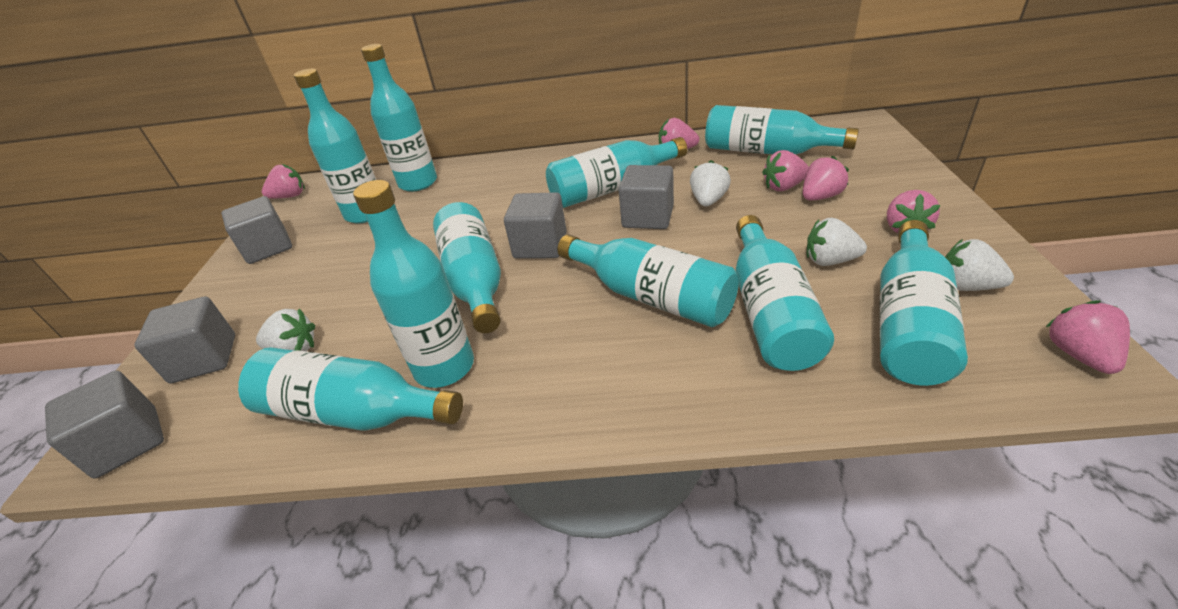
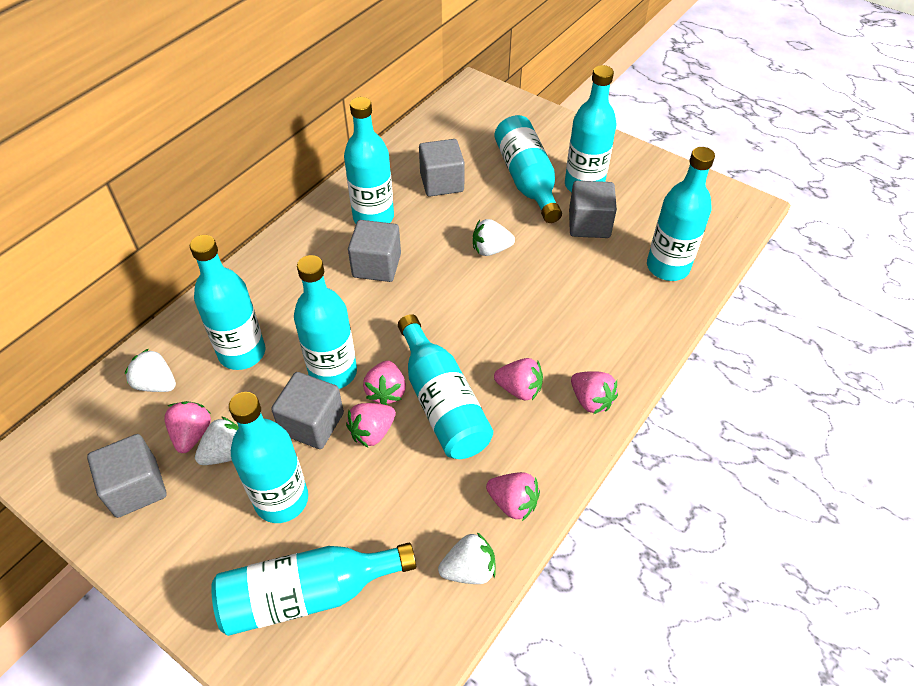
turquoise bottle: 10 -> 9

